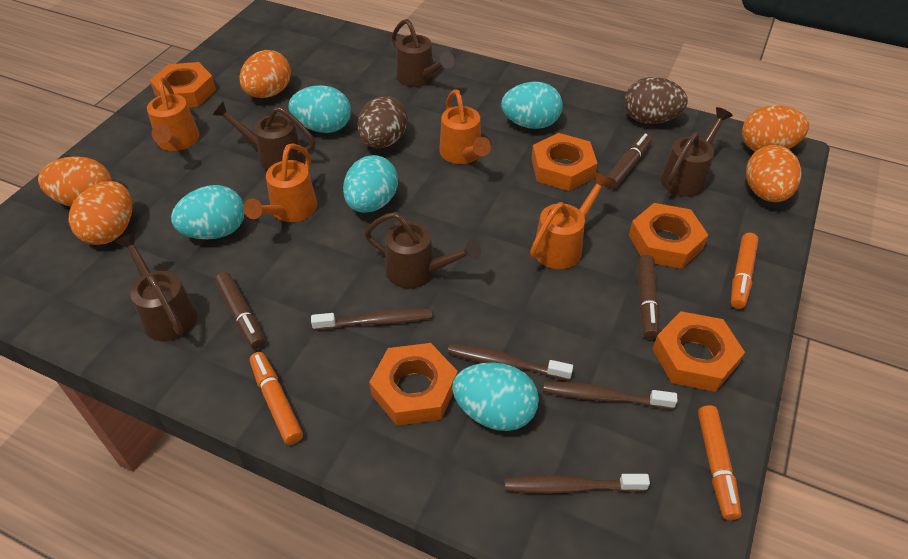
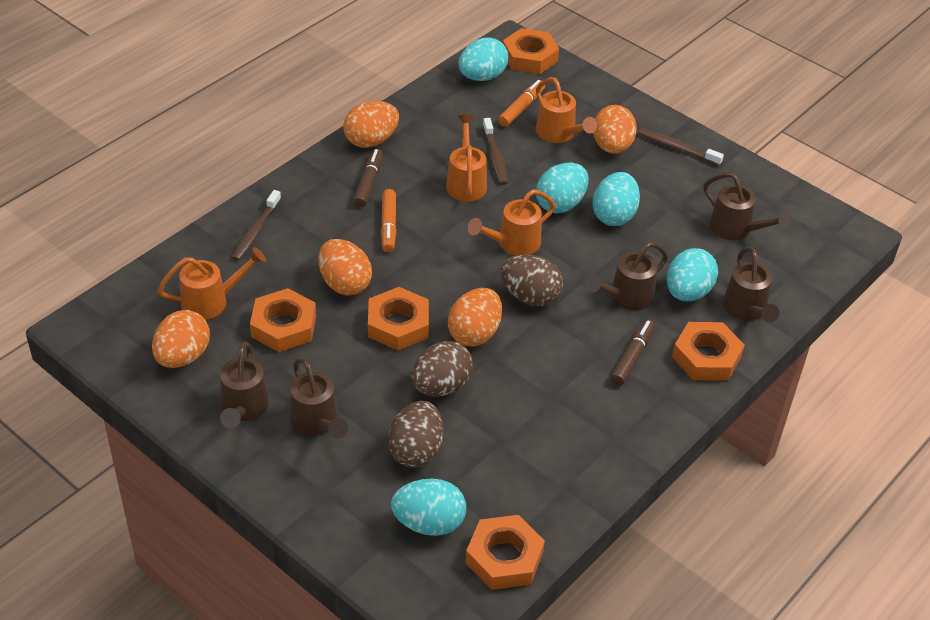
brown egg: 2 -> 3
brown marker: 3 -> 2
brown toothbrush: 4 -> 3
orange marker: 3 -> 2

